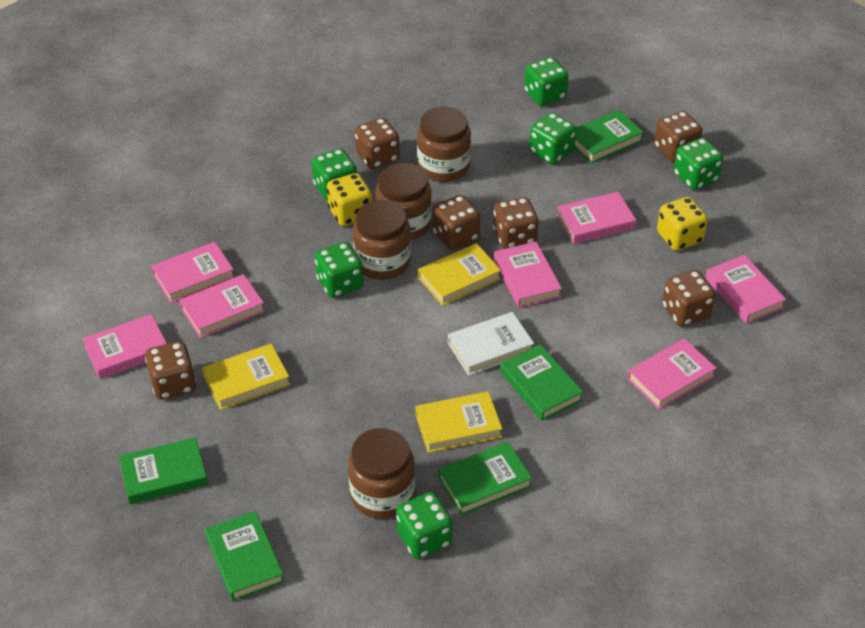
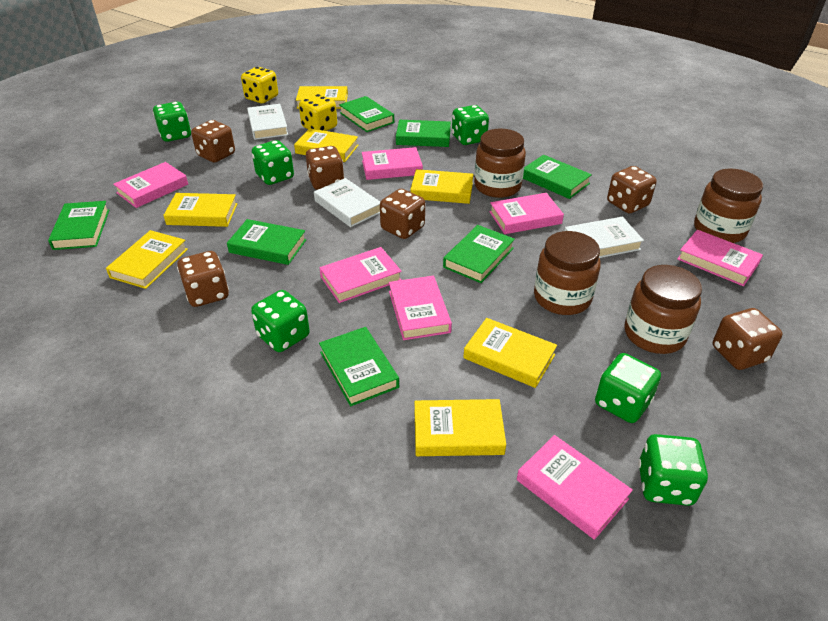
green book: 5 -> 7
white book: 1 -> 3
yellow book: 3 -> 7

